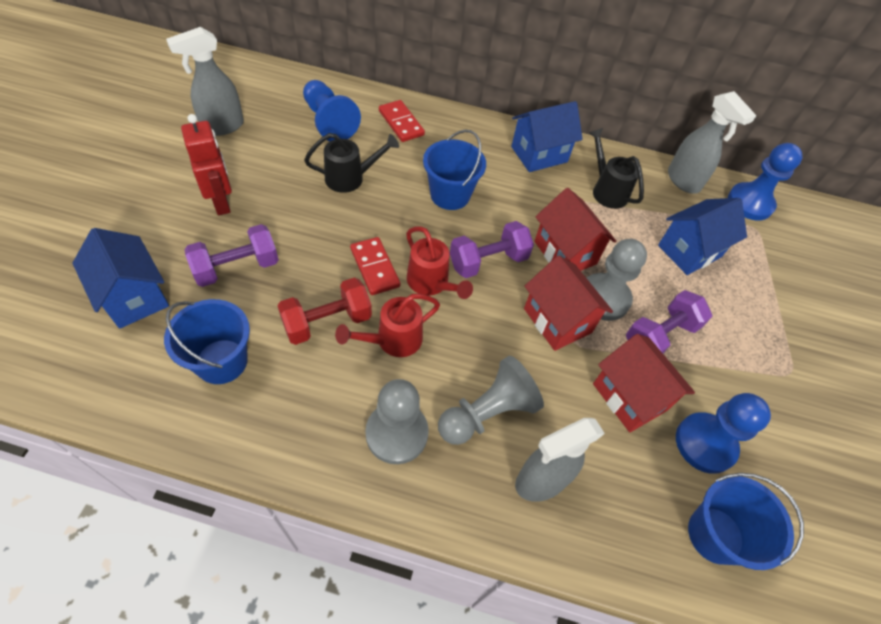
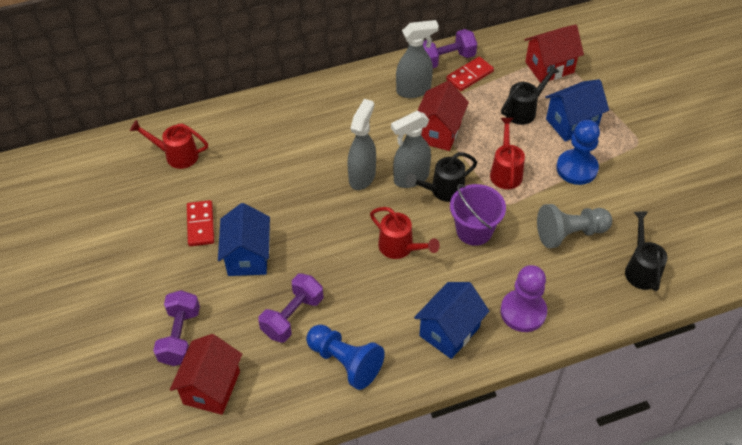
black watering can: 2 -> 3
blue bucket: 3 -> 0
blue pawn: 3 -> 2
grey pawn: 3 -> 1
purple bucket: 0 -> 1
purple pawn: 0 -> 1
red dumbbell: 1 -> 0
red robot: 1 -> 0
red watering can: 2 -> 3

